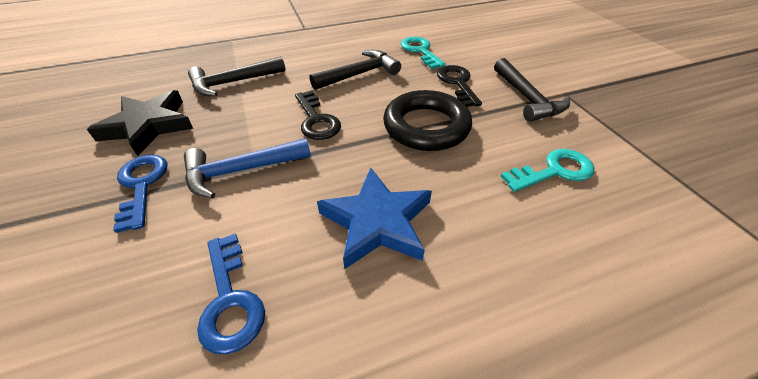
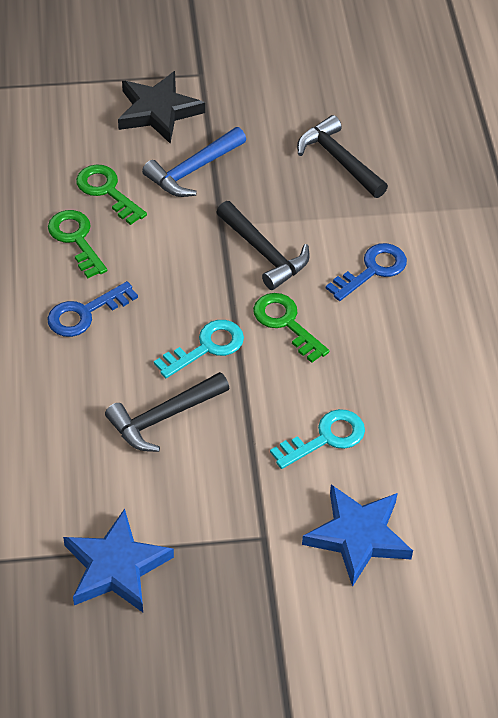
black key: 2 -> 0
black ring: 1 -> 0
blue star: 1 -> 2
green key: 0 -> 3

